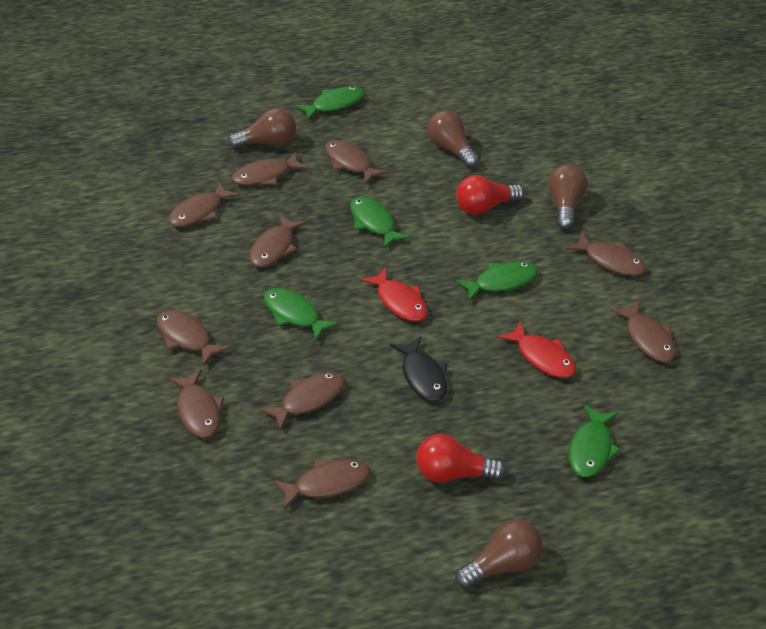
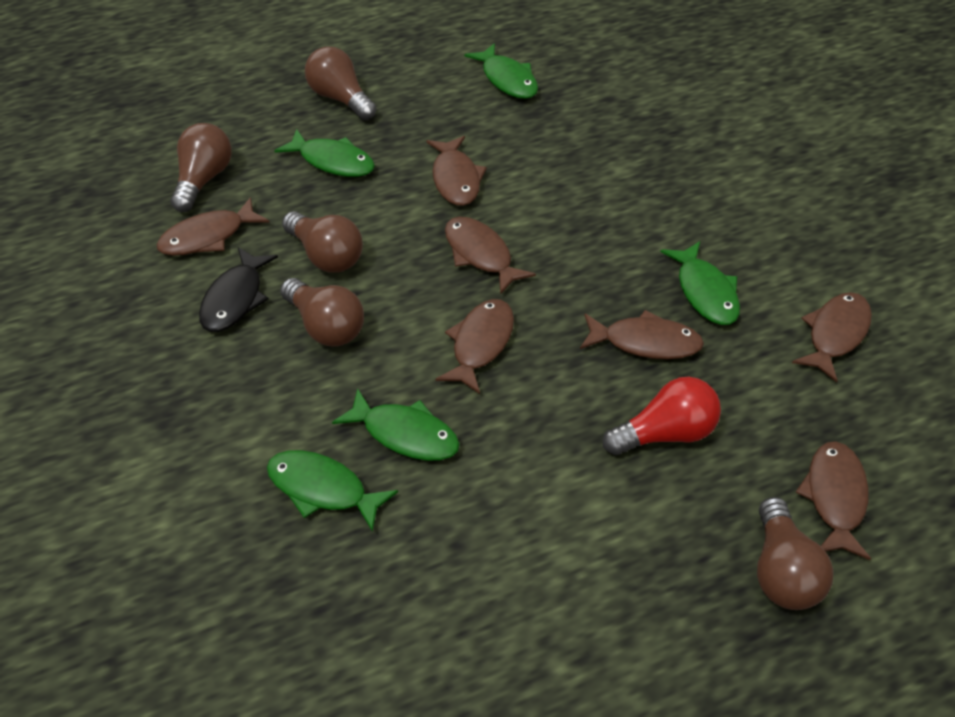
brown fish: 10 -> 7
brown light bulb: 4 -> 5
red fish: 2 -> 0
red light bulb: 2 -> 1

